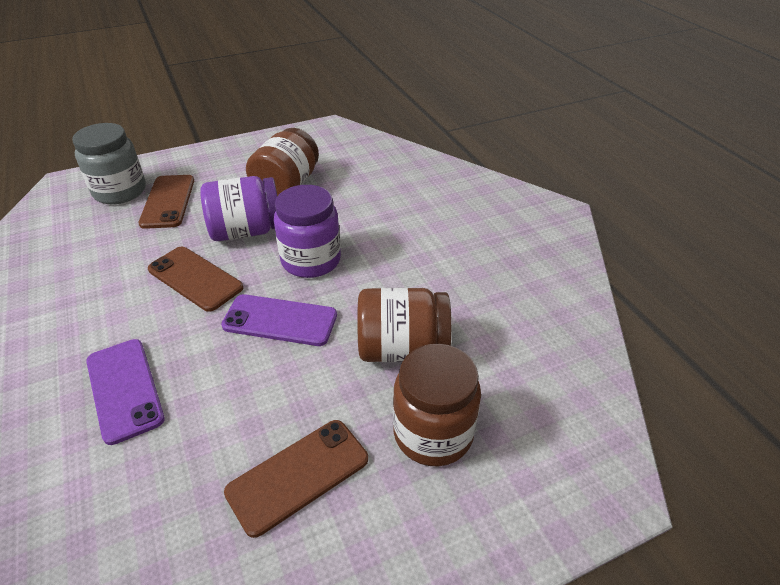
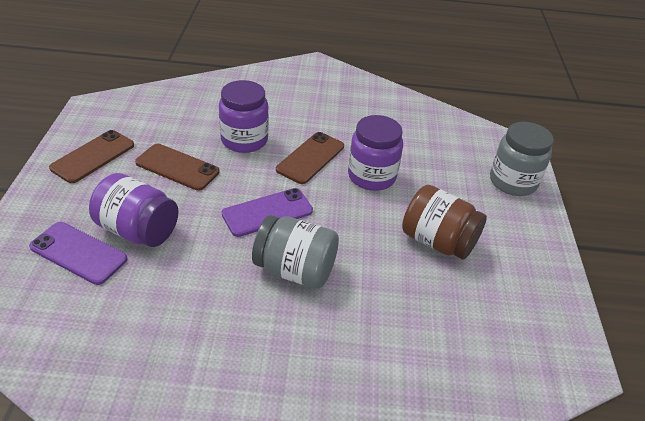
brown jar: 3 -> 1
grey jar: 1 -> 2
purple jar: 2 -> 3

